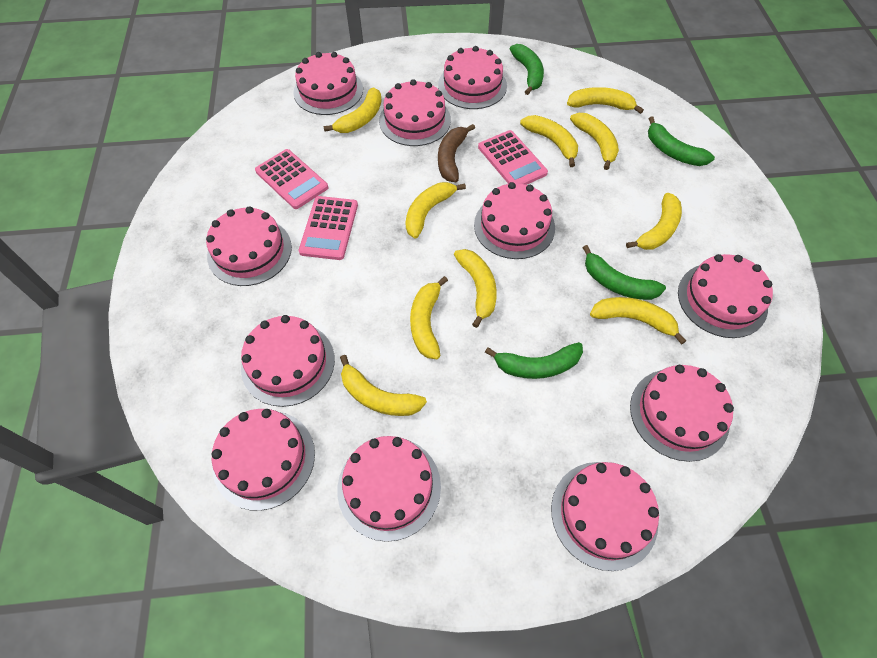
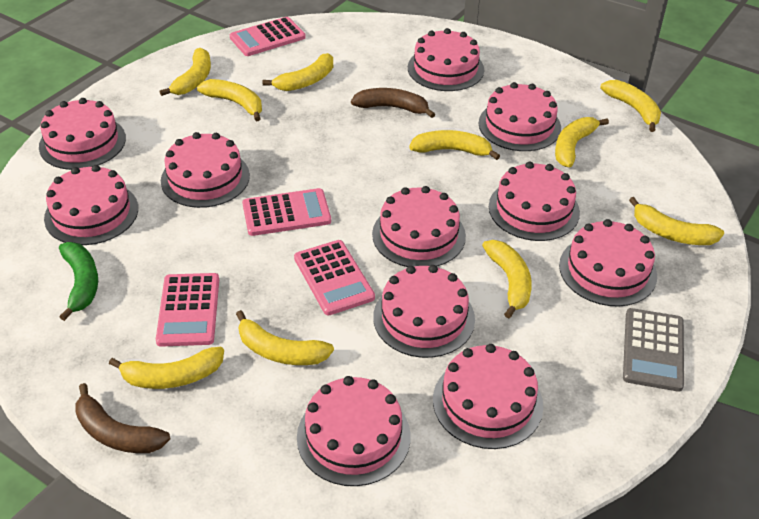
brown banana: 1 -> 2
green banana: 4 -> 1
grey calculator: 0 -> 1
pink calculator: 3 -> 4

